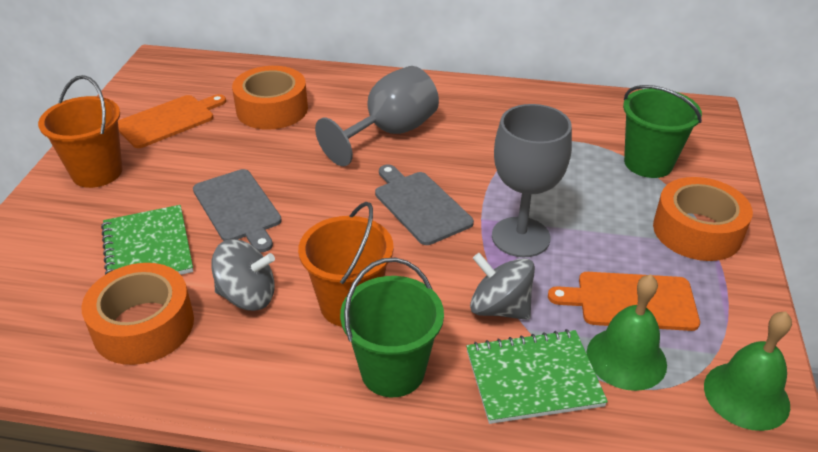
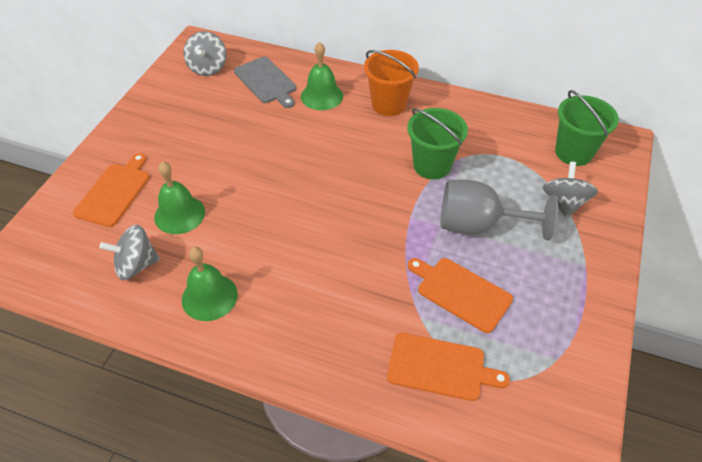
green bell: 2 -> 3
green notebook: 2 -> 0
grey cutting board: 2 -> 1
grey goblet: 2 -> 1
grey spinning top: 2 -> 3
orange bucket: 2 -> 1
orange cutting board: 2 -> 3
orange tape: 3 -> 0

